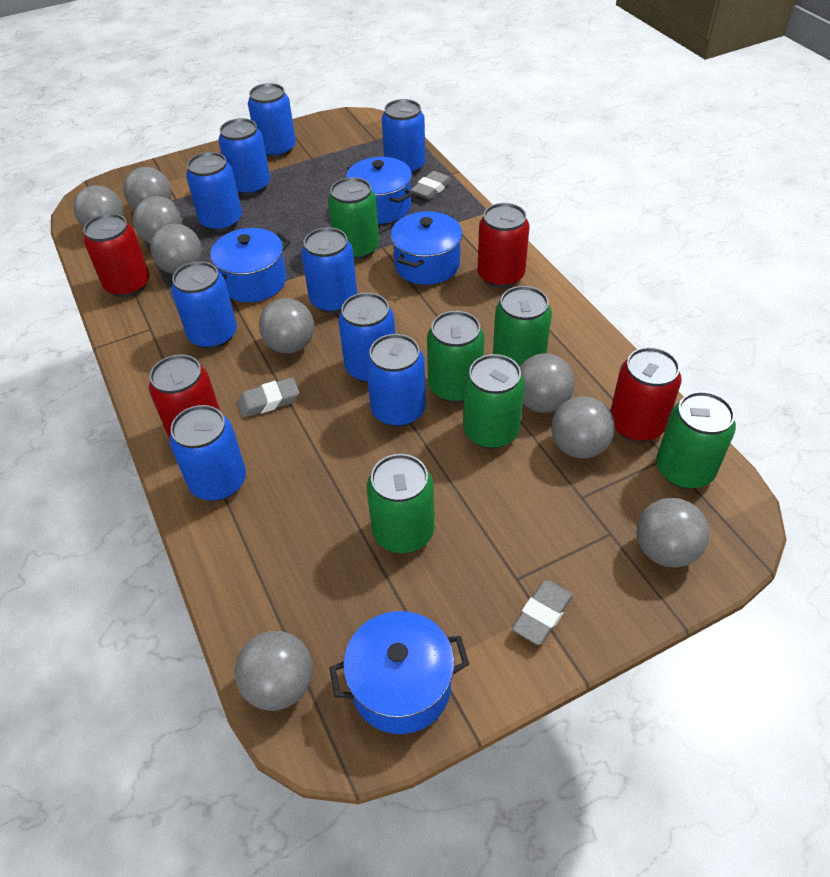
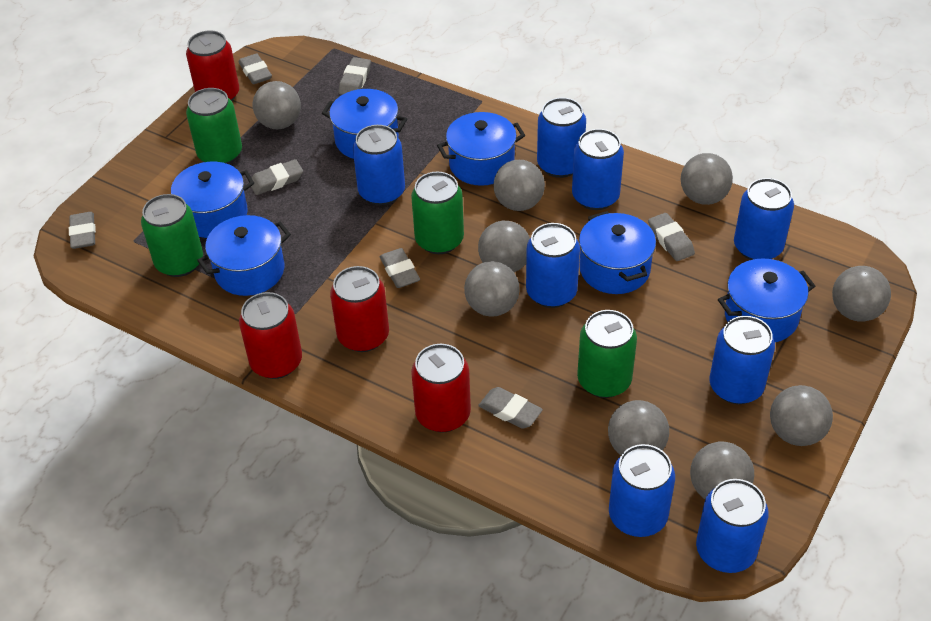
blue can: 9 -> 8
blue pot: 4 -> 6
green can: 6 -> 4
grey eraser: 3 -> 7

